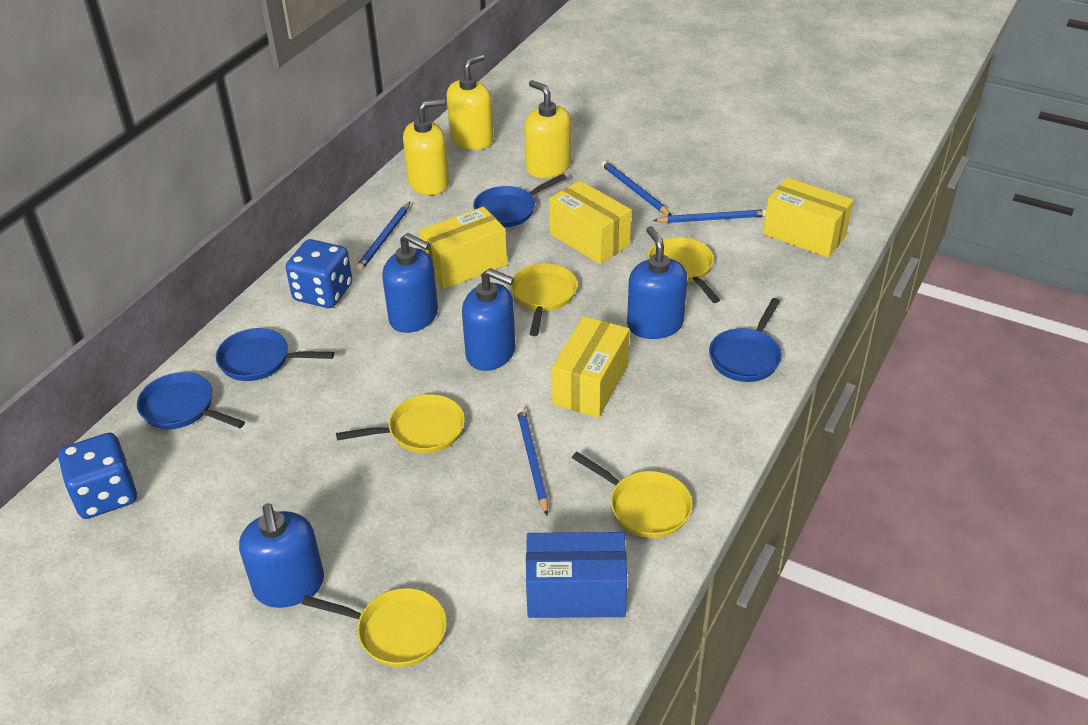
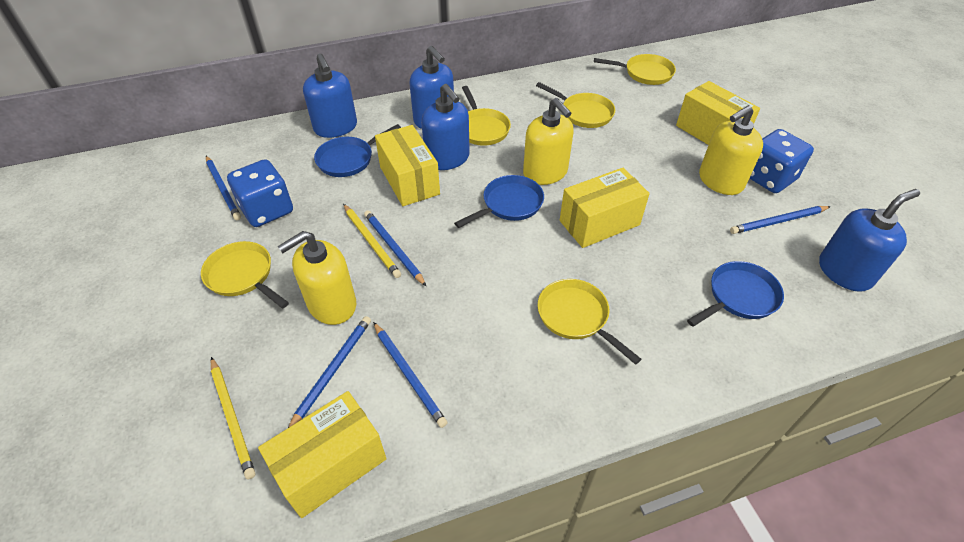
blue box: 1 -> 0
blue pan: 4 -> 3
blue pencil: 4 -> 5
yellow pencil: 0 -> 2

